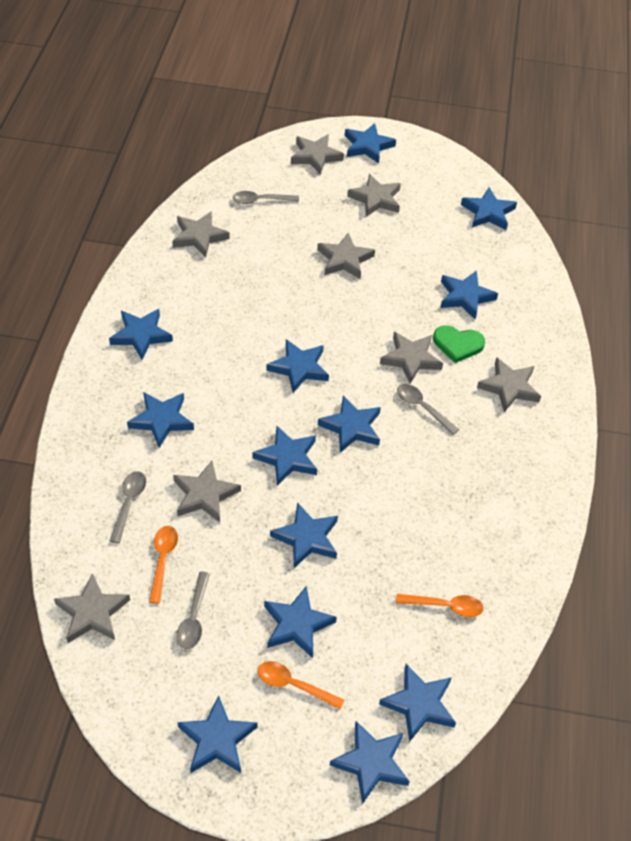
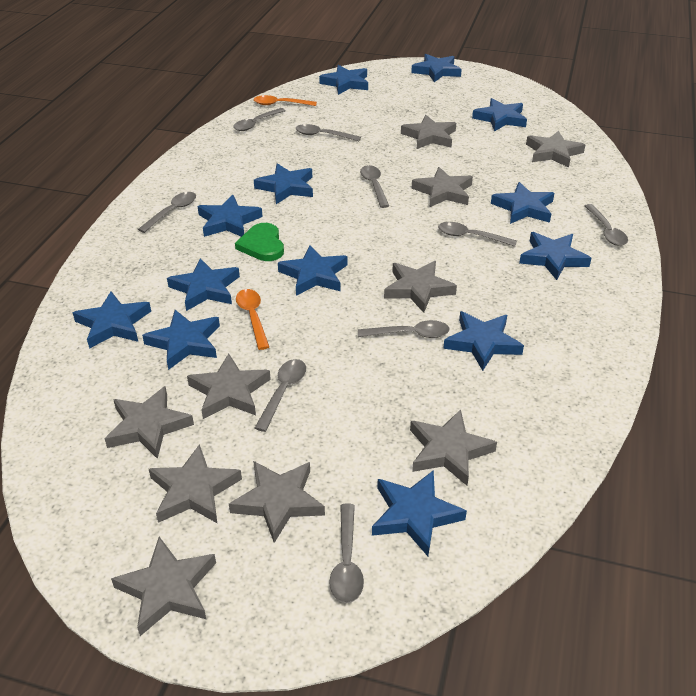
grey spoon: 4 -> 9
grey star: 8 -> 10
orange spoon: 3 -> 2

